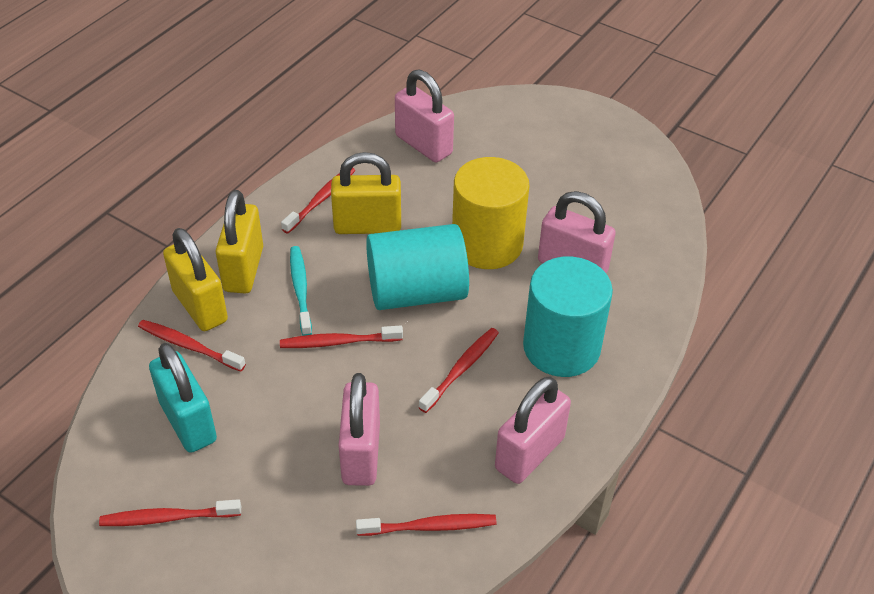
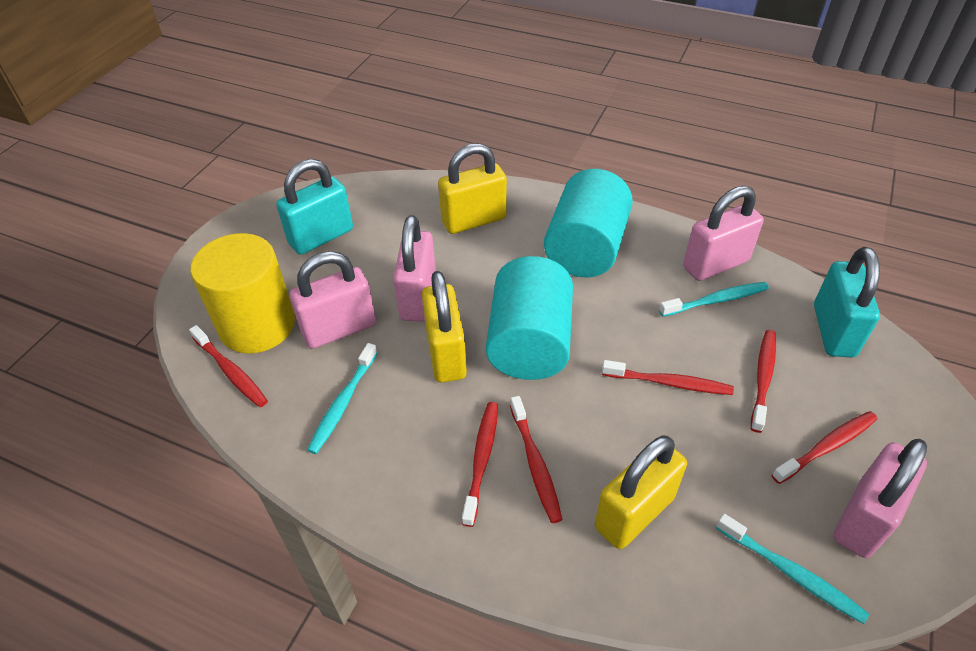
turquoise padlock: 1 -> 2
turquoise toothbrush: 1 -> 3

